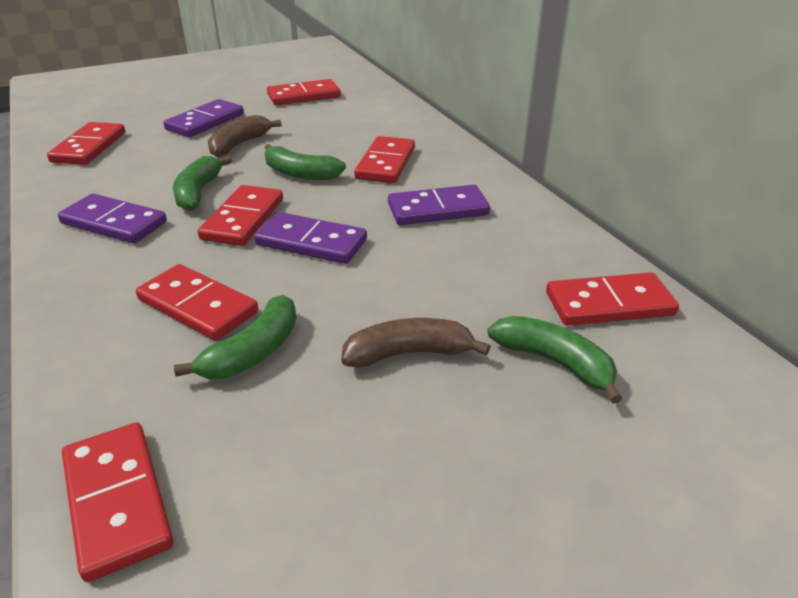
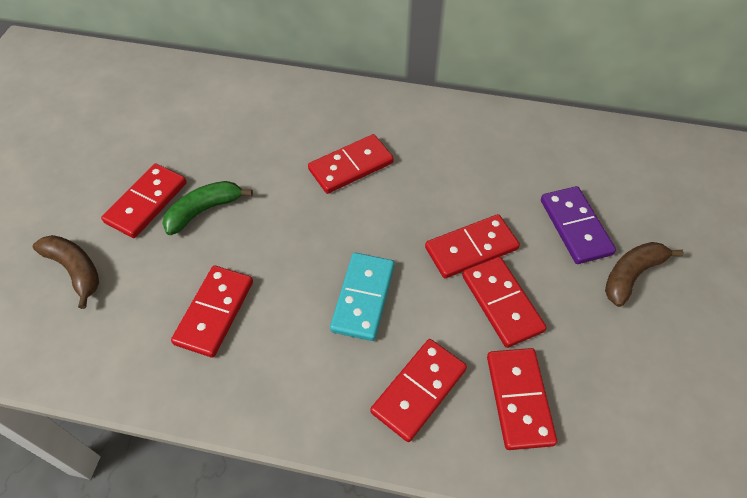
green banana: 4 -> 1
purple domino: 4 -> 1
turquoise domino: 0 -> 1

